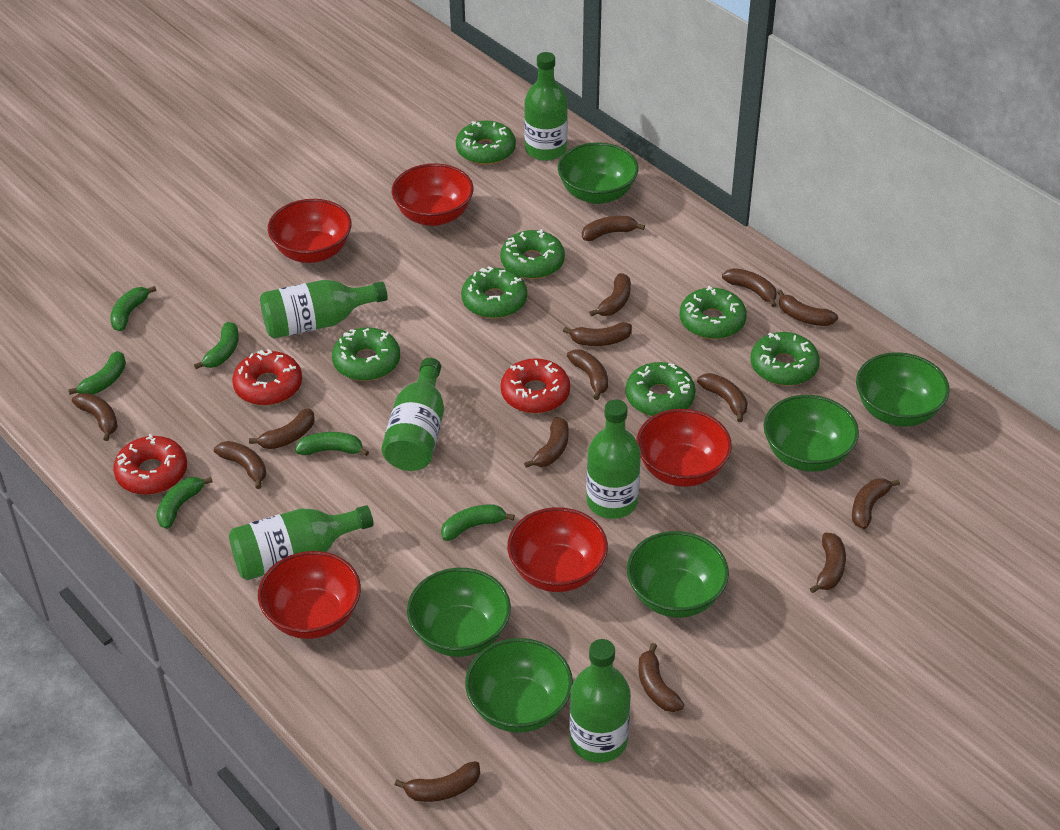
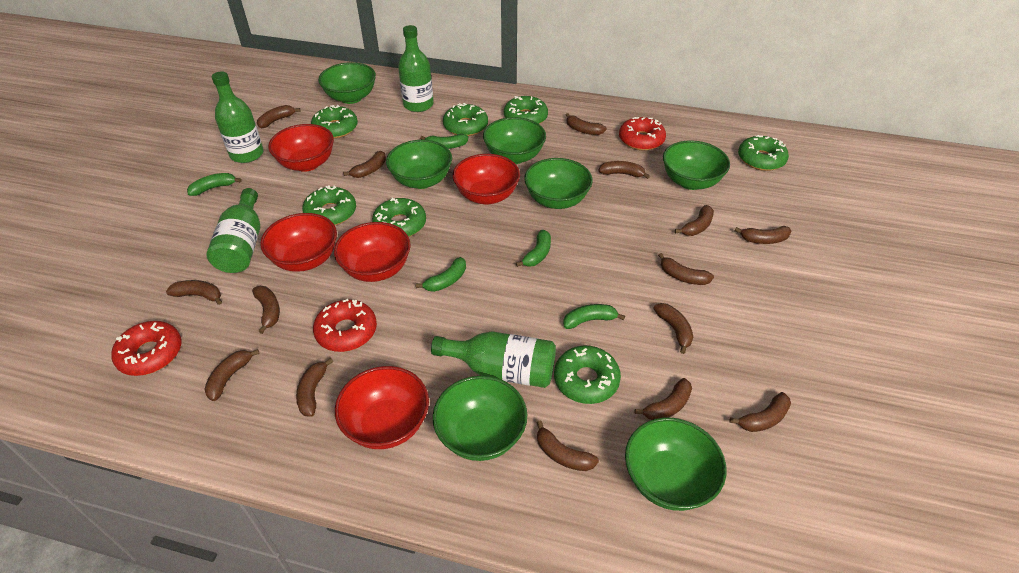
green banana: 6 -> 5
green bottle: 6 -> 4
green bowl: 6 -> 7

